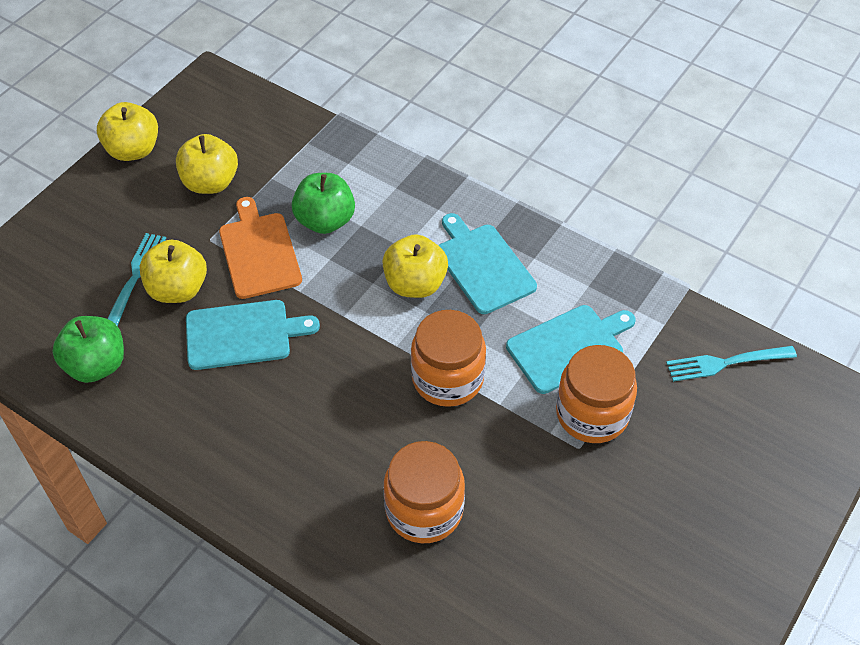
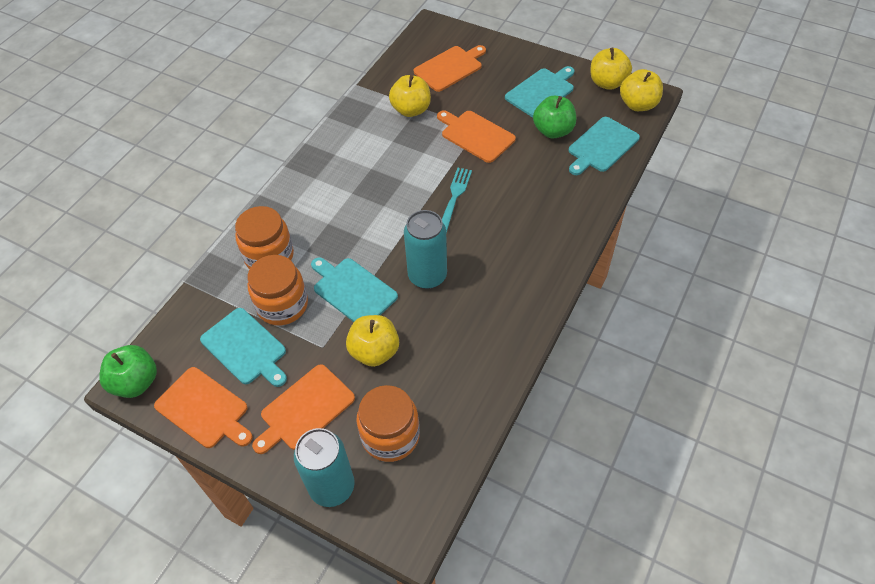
orange cutting board: 1 -> 4
turquoise can: 0 -> 2
turquoise cutting board: 3 -> 4
turquoise fork: 2 -> 1

